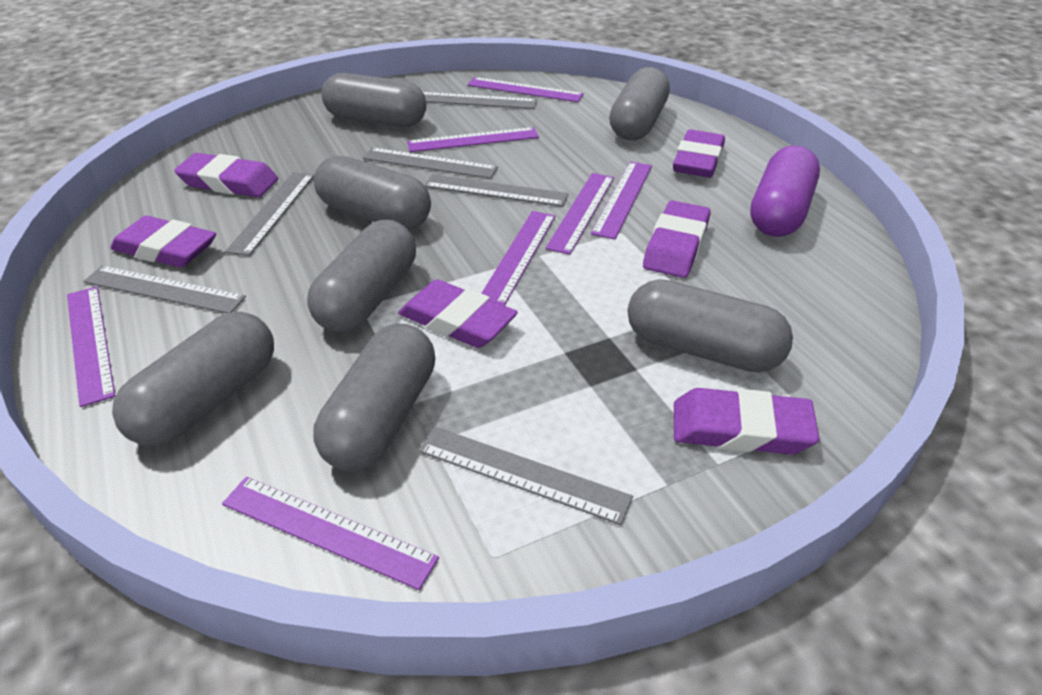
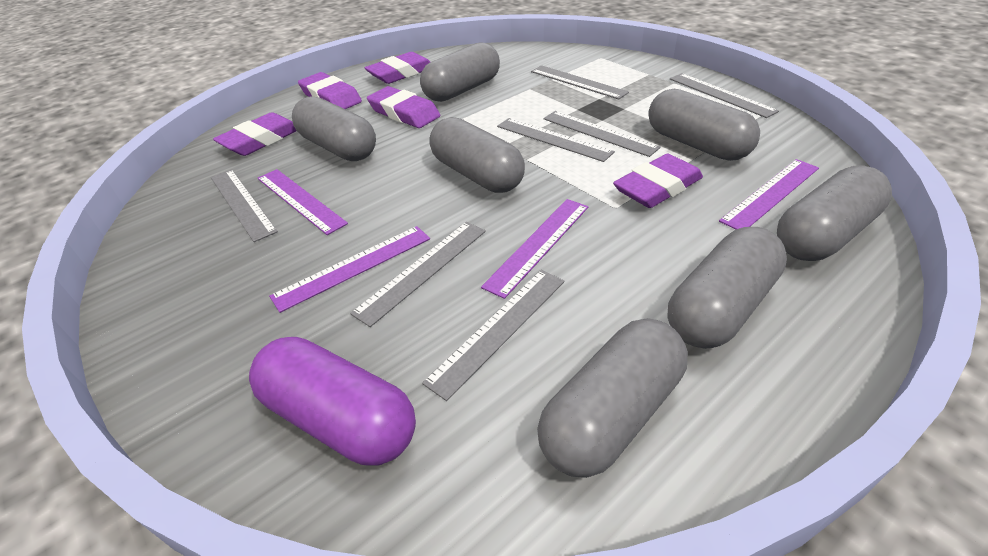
grey ruler: 6 -> 7
purple eraser: 6 -> 5
purple ruler: 7 -> 4

